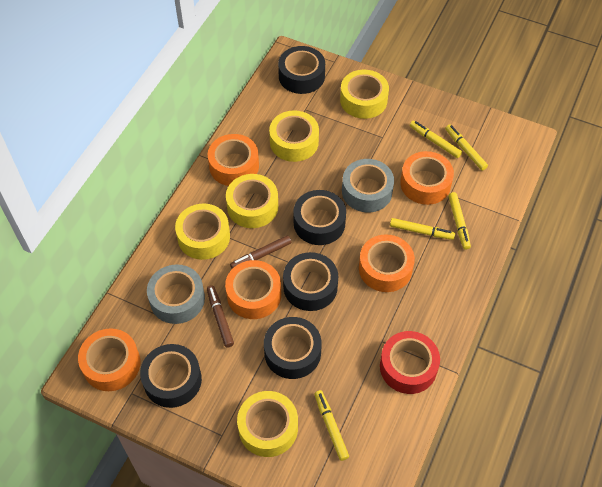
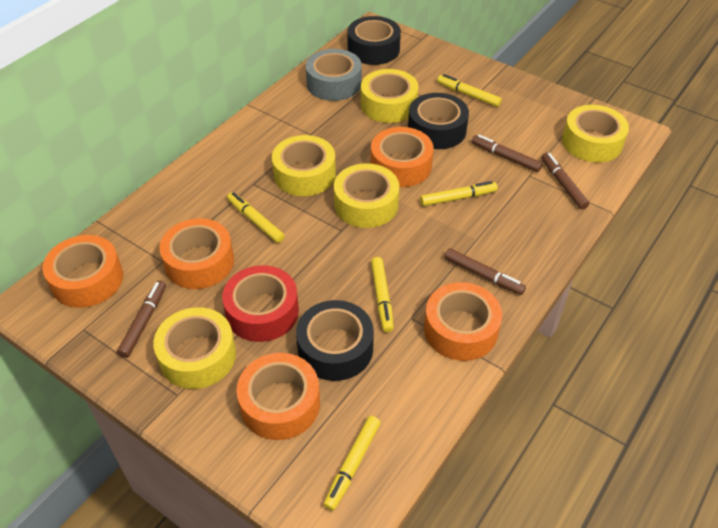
black tape: 5 -> 3
brown marker: 2 -> 4
grey tape: 2 -> 1

